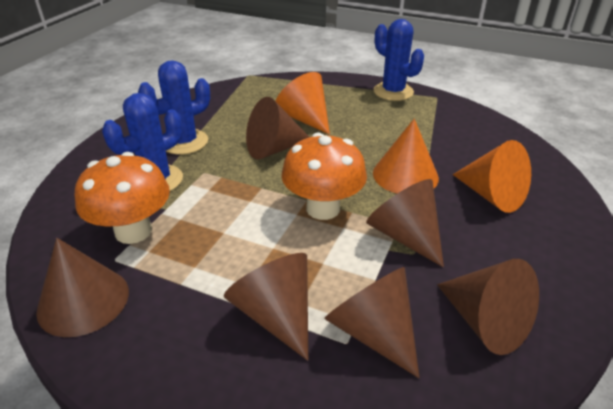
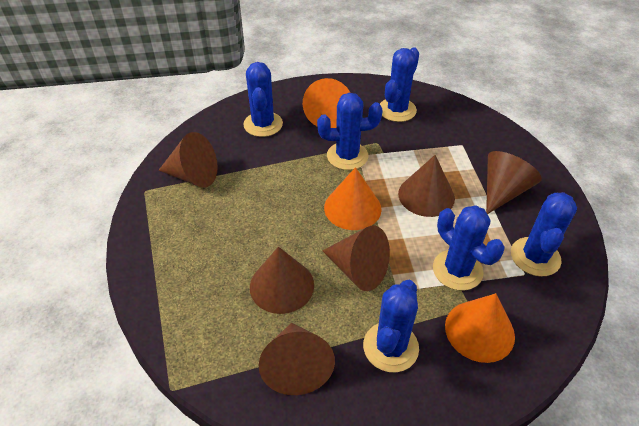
blue cactus: 3 -> 6
orange mushroom: 2 -> 0

